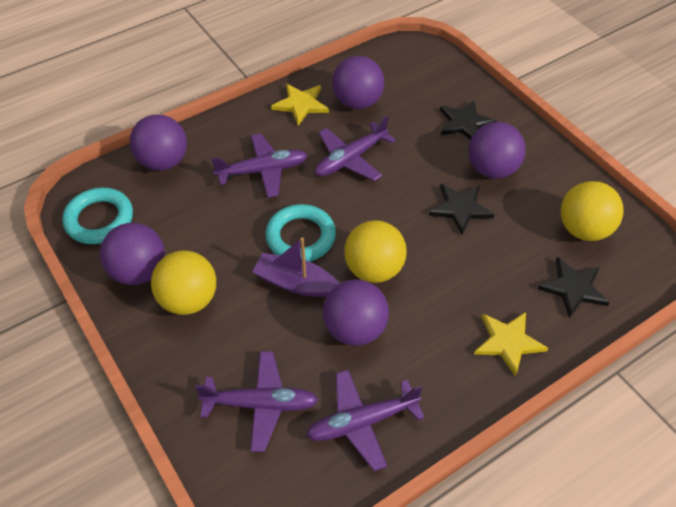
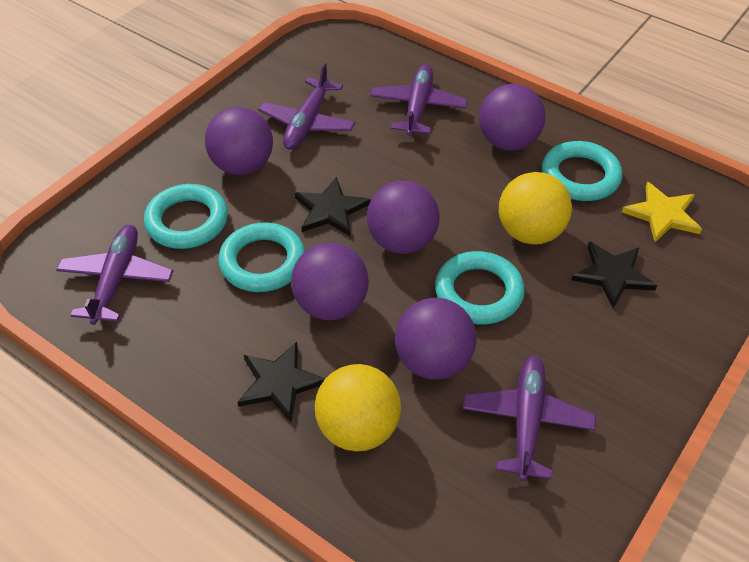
purple boat: 1 -> 0
turquoise ring: 2 -> 4
yellow ball: 3 -> 2
yellow star: 2 -> 1

